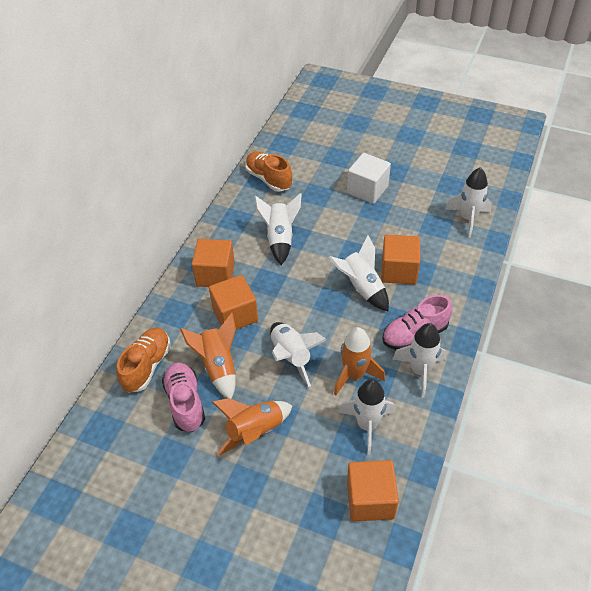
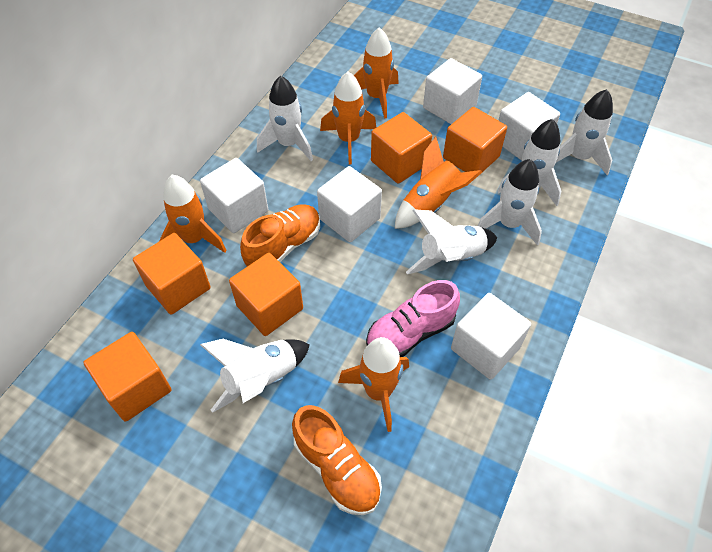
orange cube: 4 -> 5
orange rocket: 3 -> 5
pink shoe: 2 -> 1
white cube: 1 -> 5

